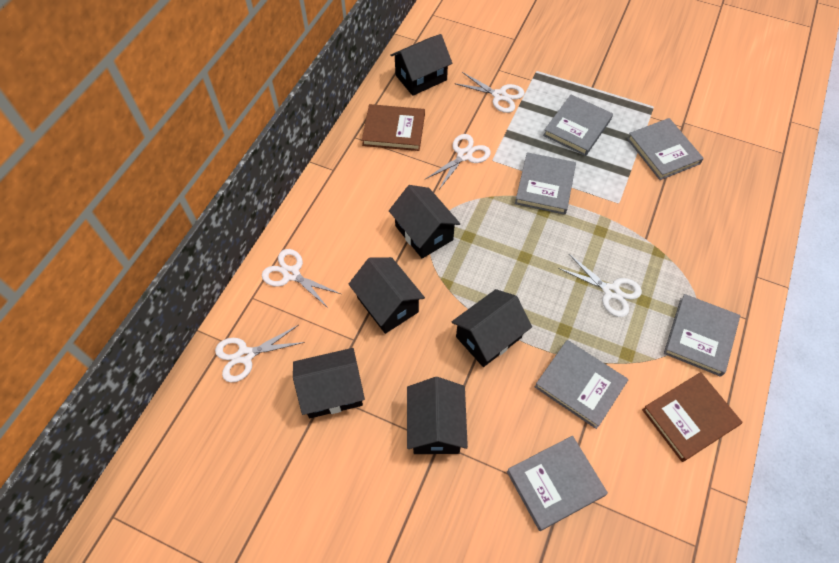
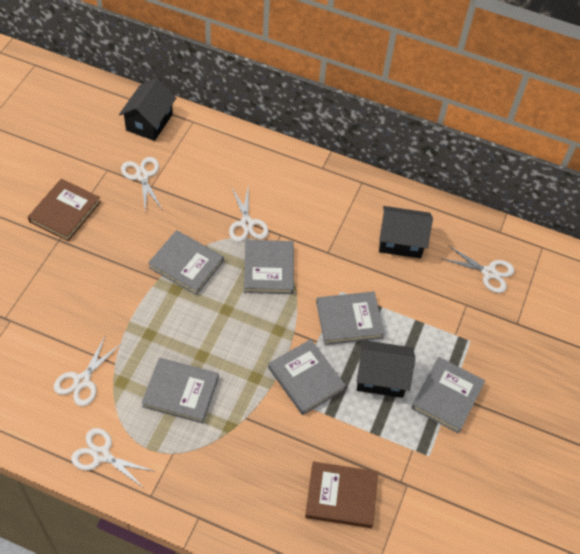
black house: 6 -> 3

